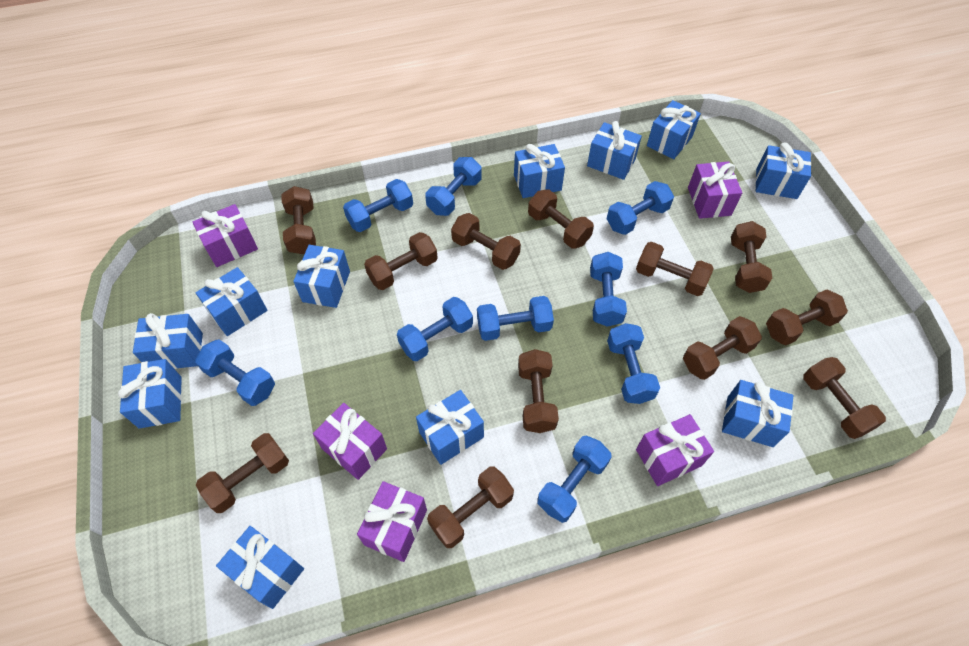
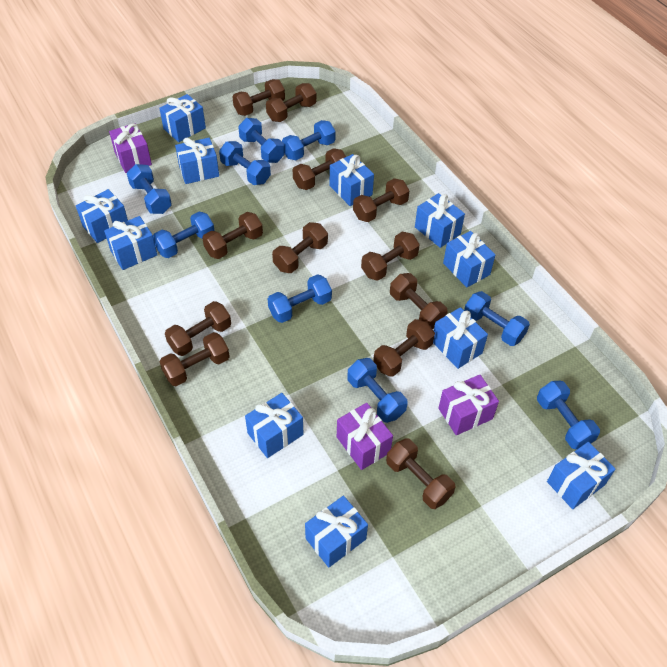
purple gift: 5 -> 3

